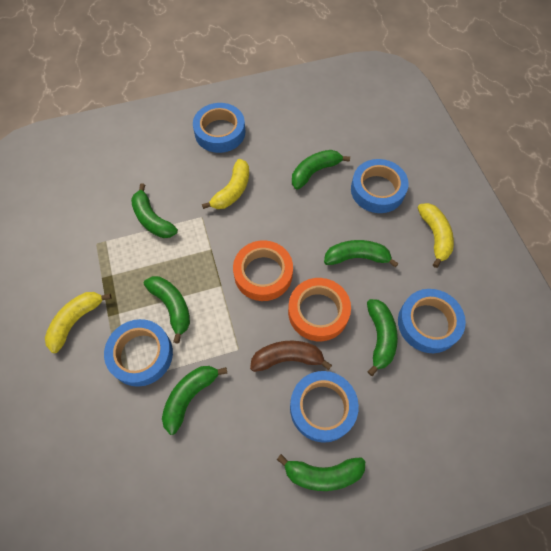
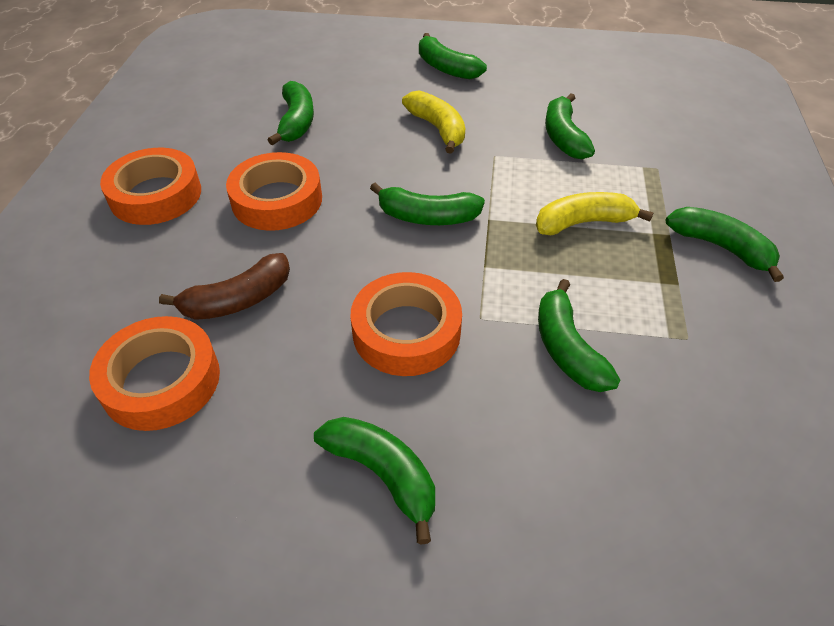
blue tape: 5 -> 0
orange tape: 2 -> 4
yellow banana: 3 -> 2

